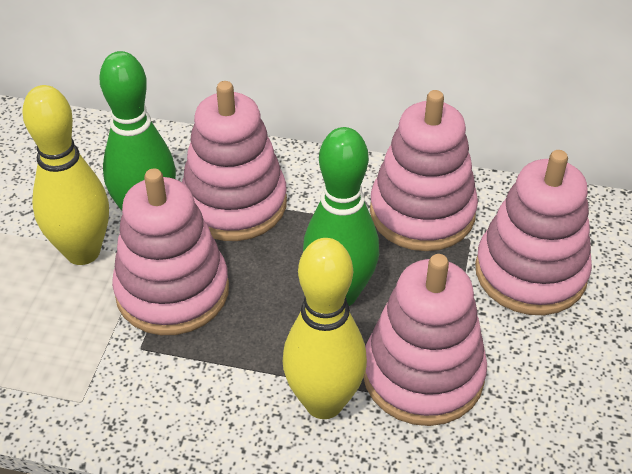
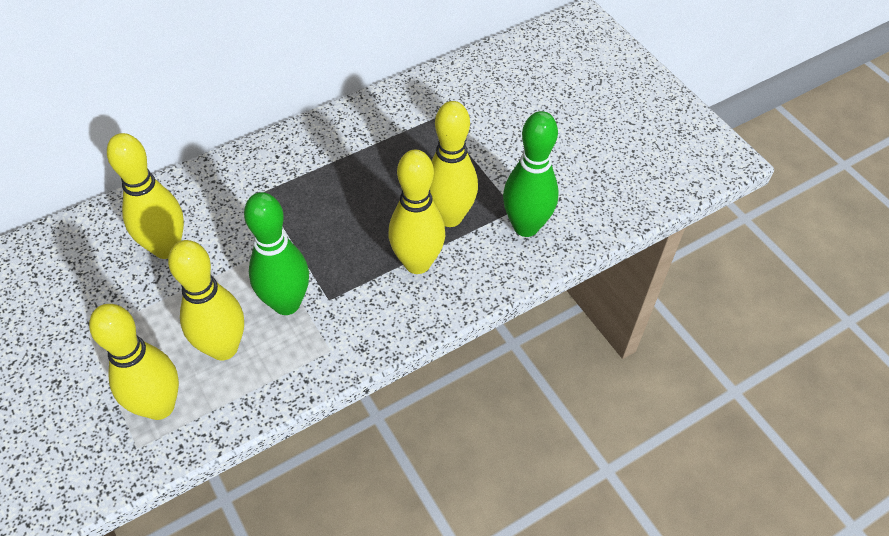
pink stacking toy: 5 -> 0
yellow bowling pin: 2 -> 5

